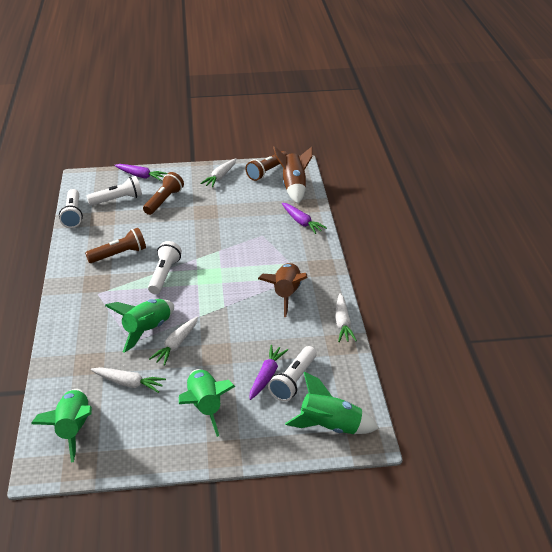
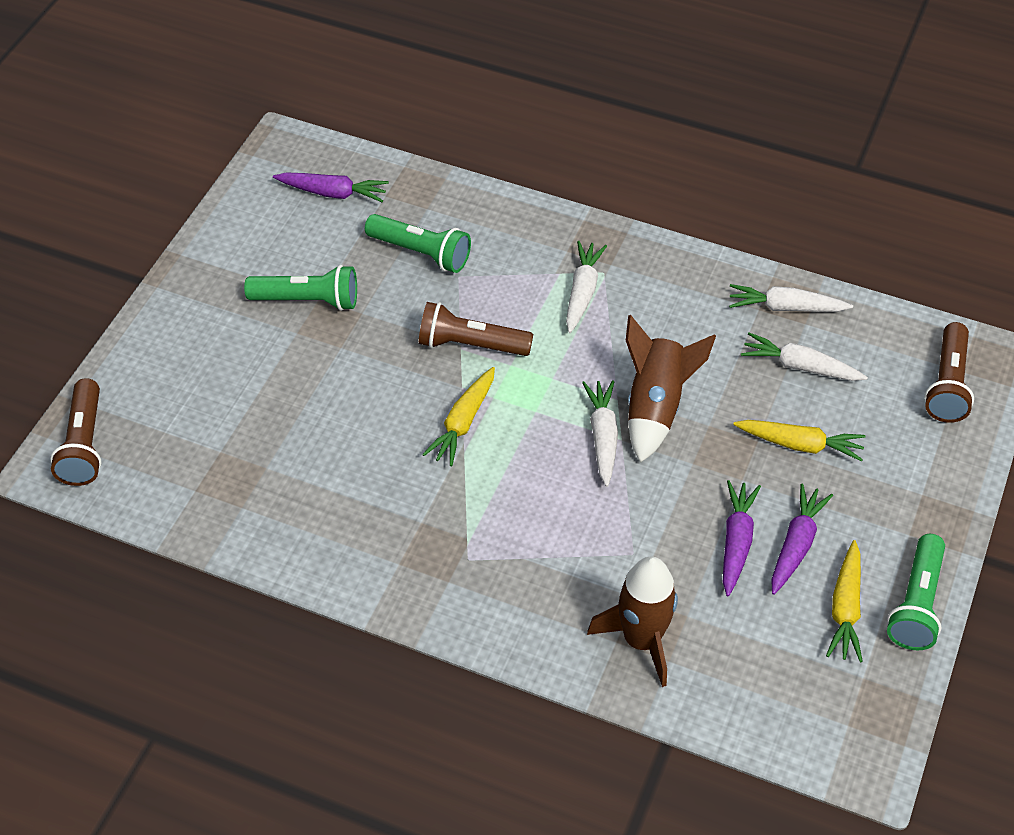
green flashlight: 0 -> 3
green rocket: 4 -> 0
white flashlight: 4 -> 0
yellow carrot: 0 -> 3

